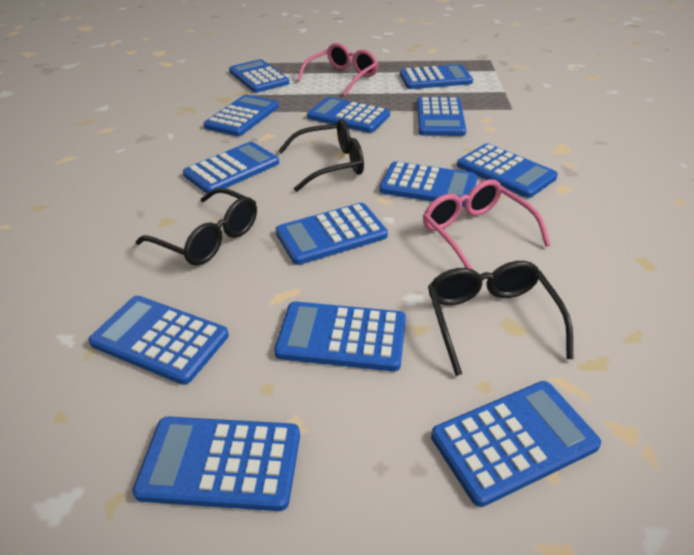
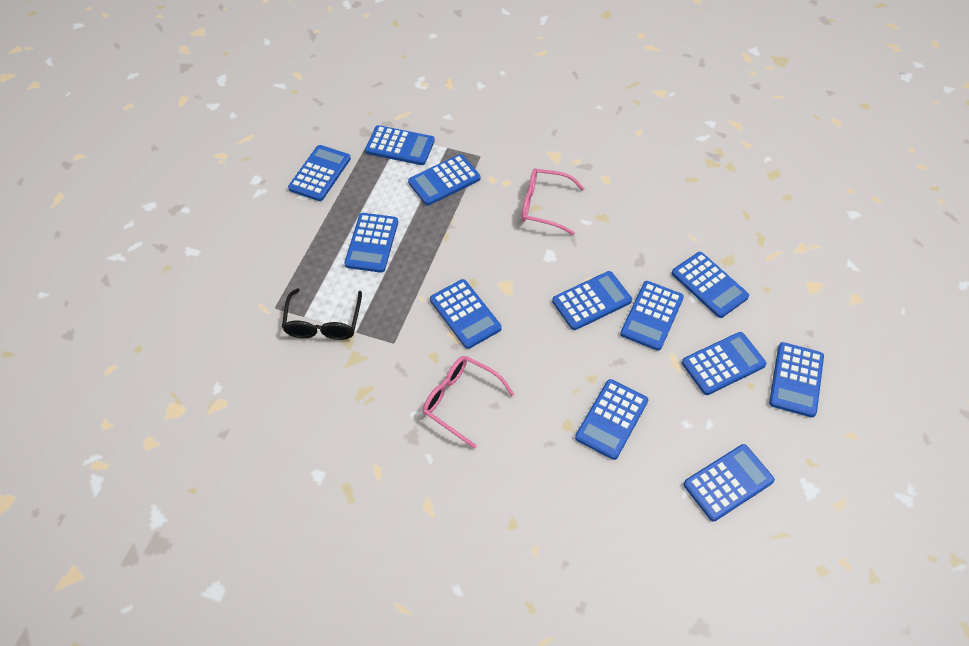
black glasses: 3 -> 1
blue calculator: 13 -> 12

